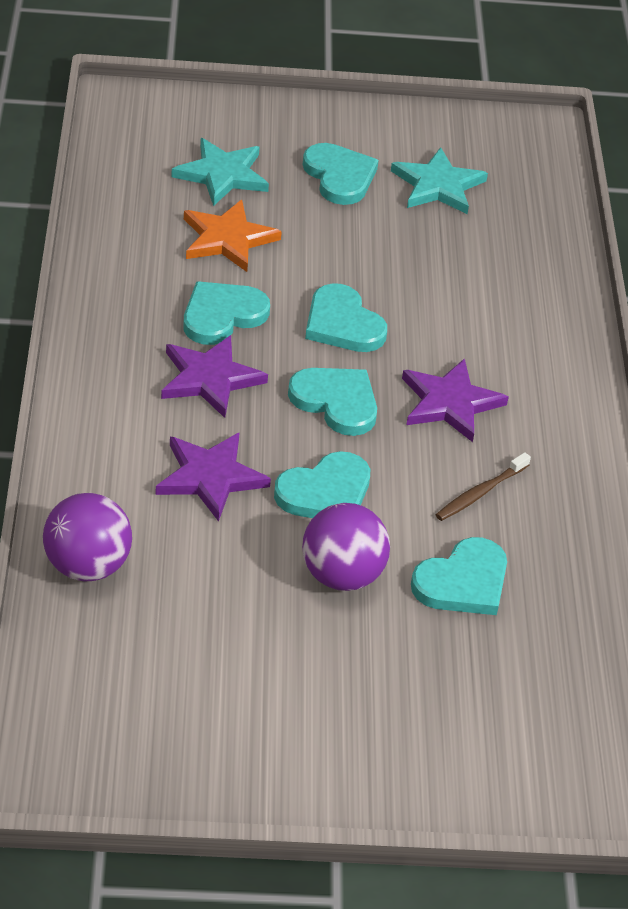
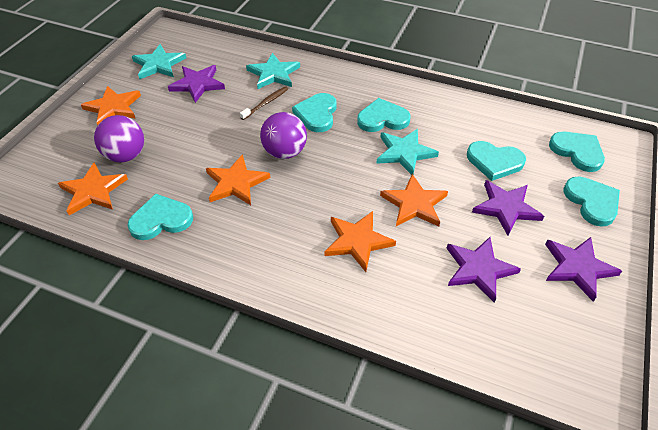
orange star: 1 -> 5
purple star: 3 -> 4
turquoise star: 2 -> 3

